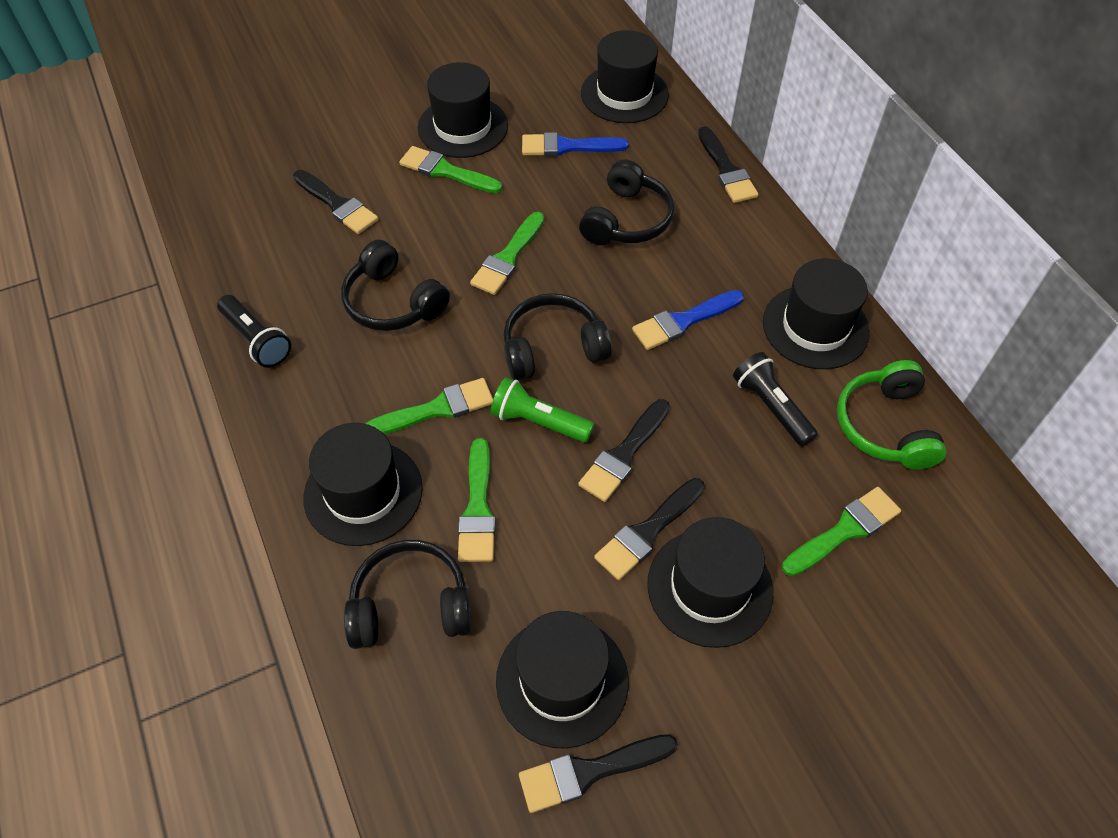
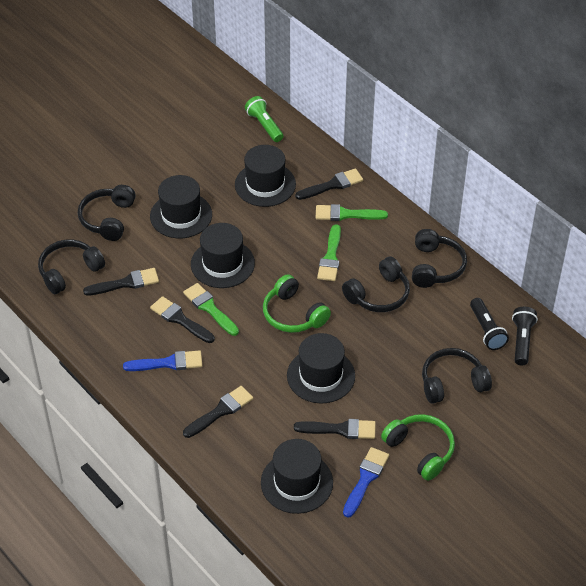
black hat: 6 -> 5
black headphones: 4 -> 5
green brush: 5 -> 3
green headphones: 1 -> 2

